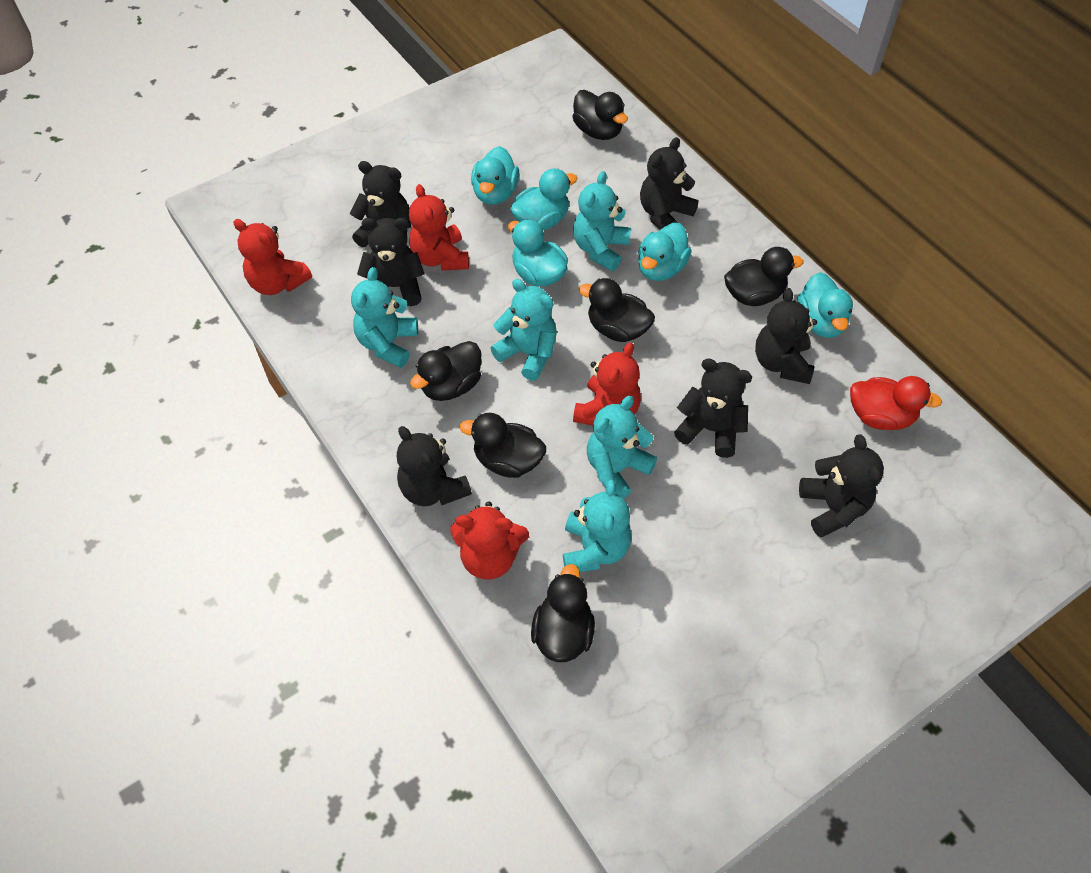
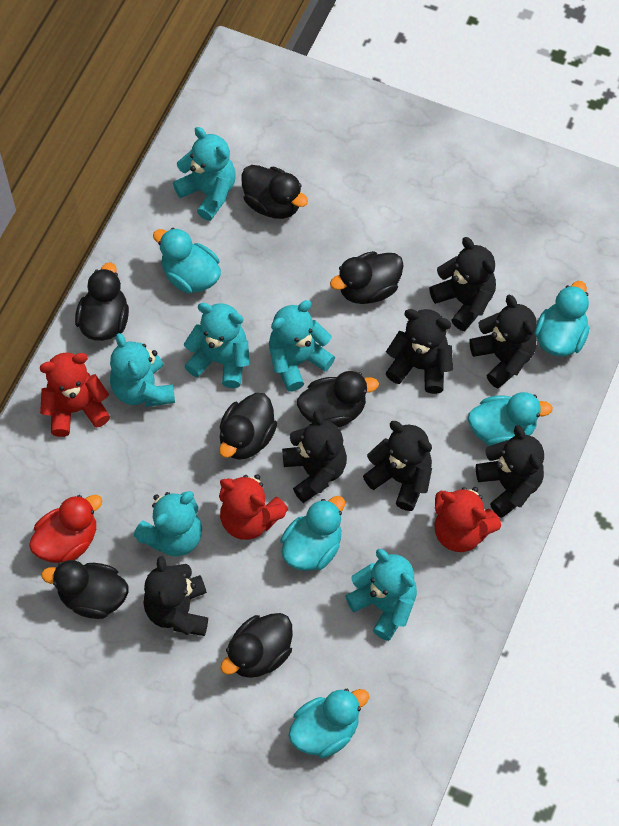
black duck: 6 -> 7
red teddy bear: 4 -> 3
turquoise teddy bear: 5 -> 6

